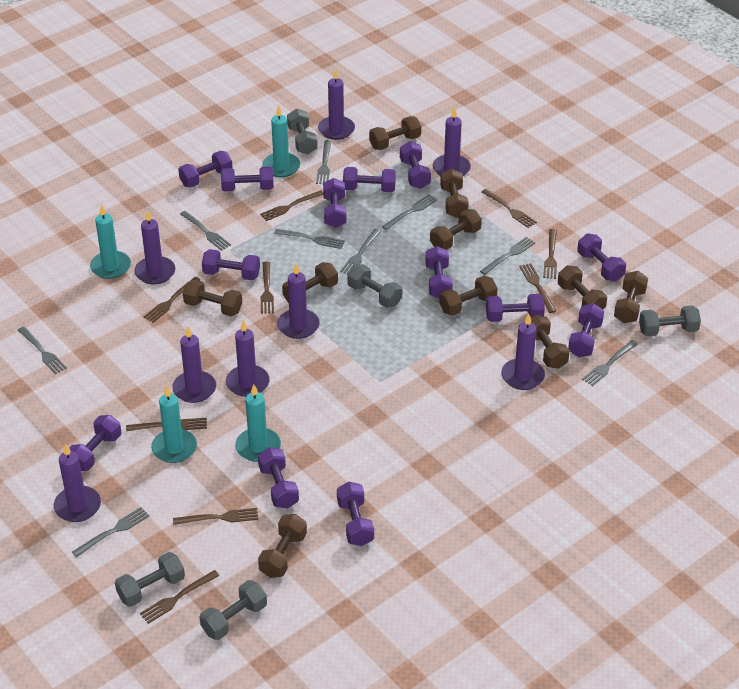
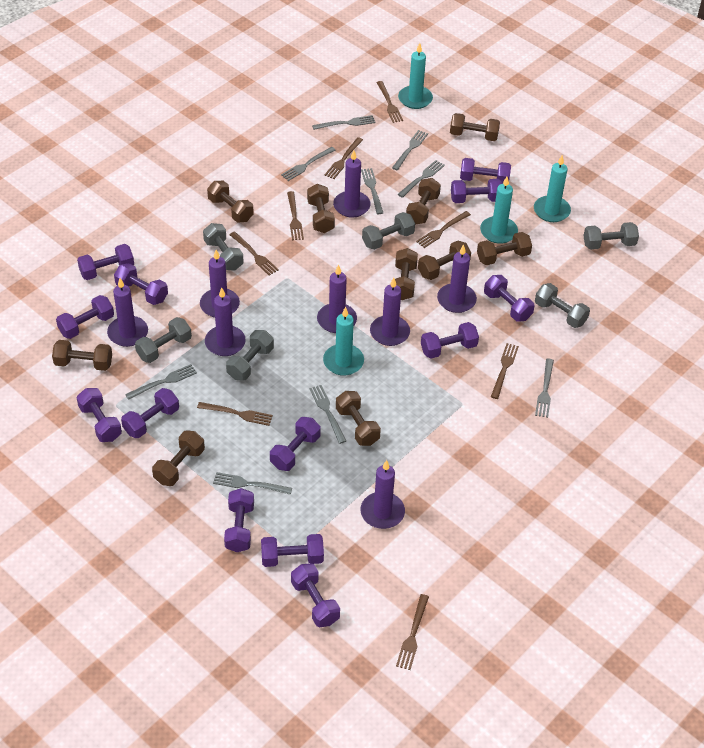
brown fork: 9 -> 8
grey dumbbell: 5 -> 6

